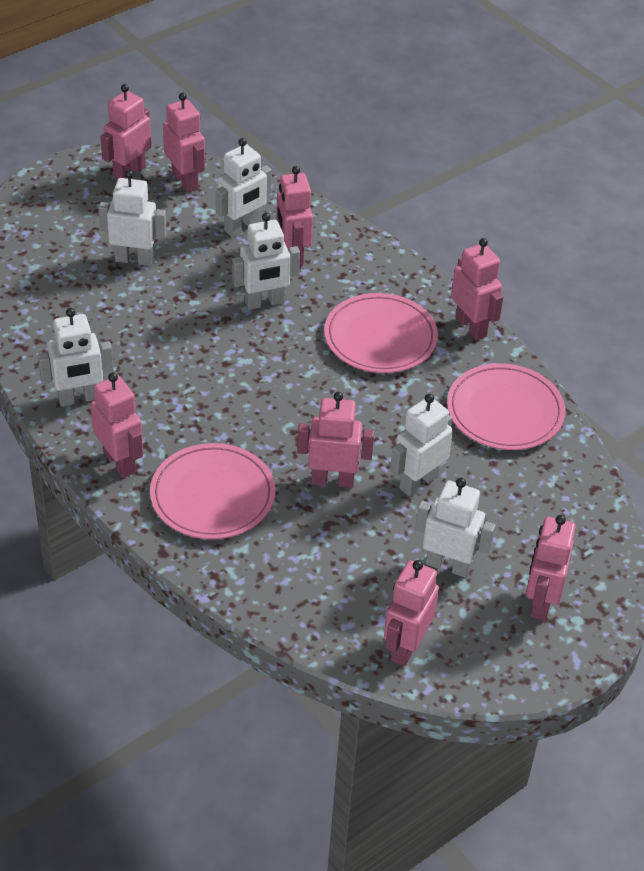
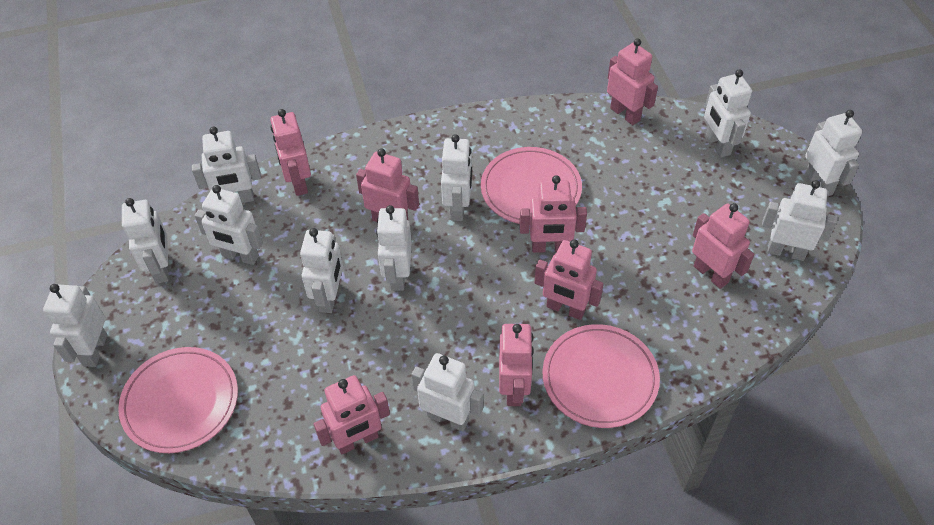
white robot: 6 -> 11

